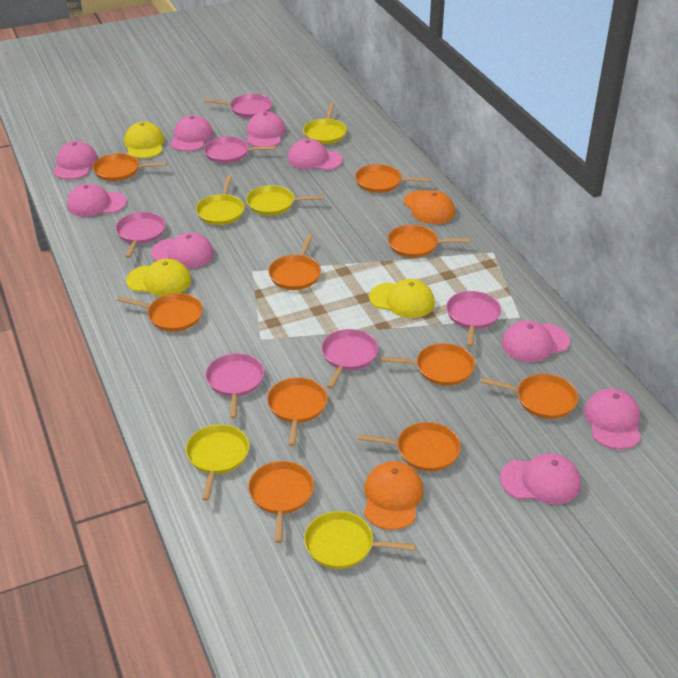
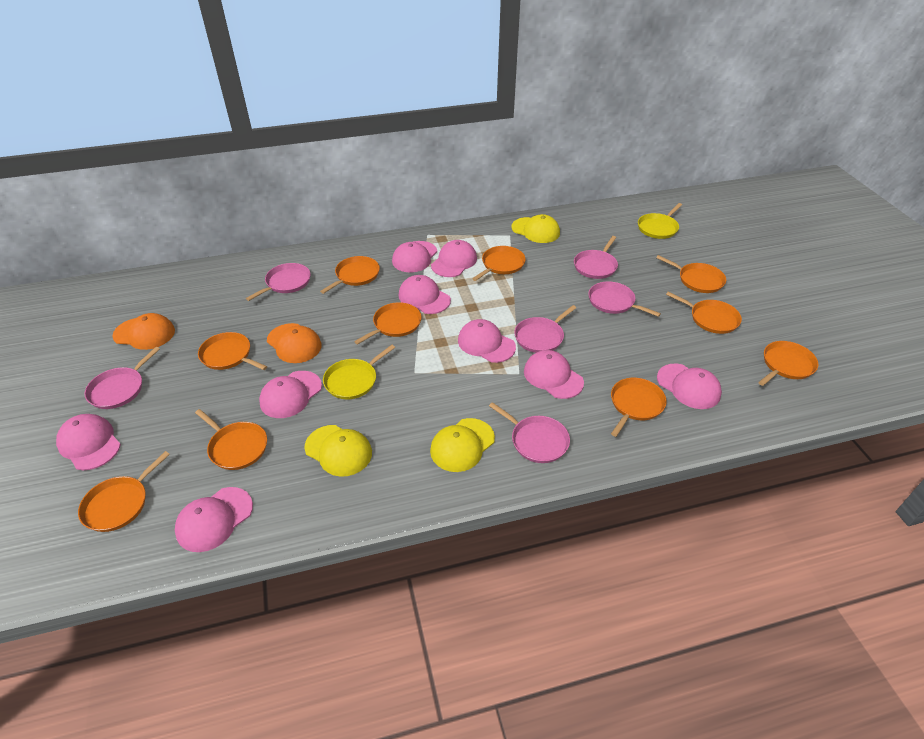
yellow pan: 5 -> 2

